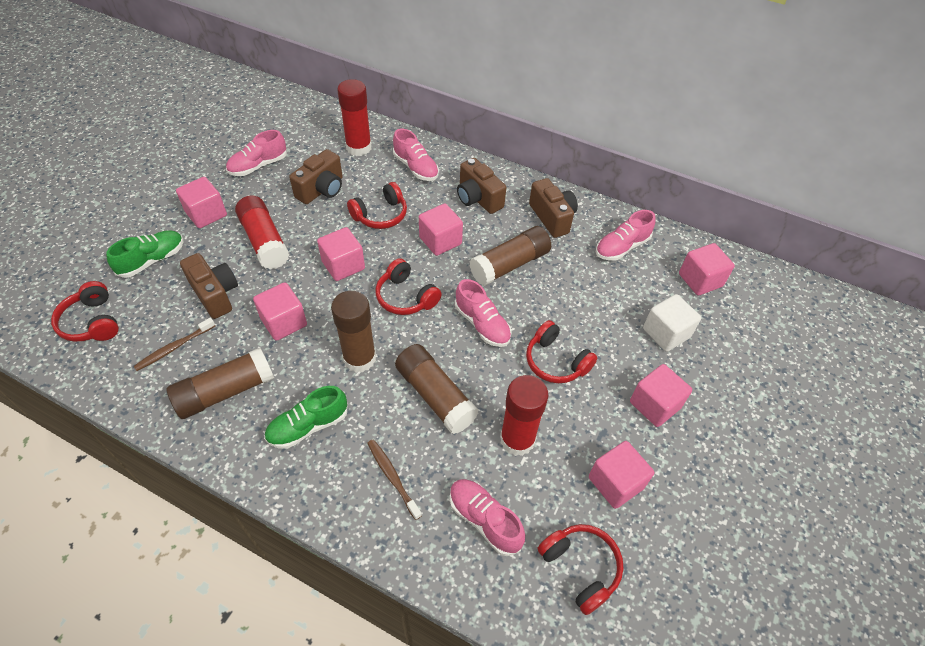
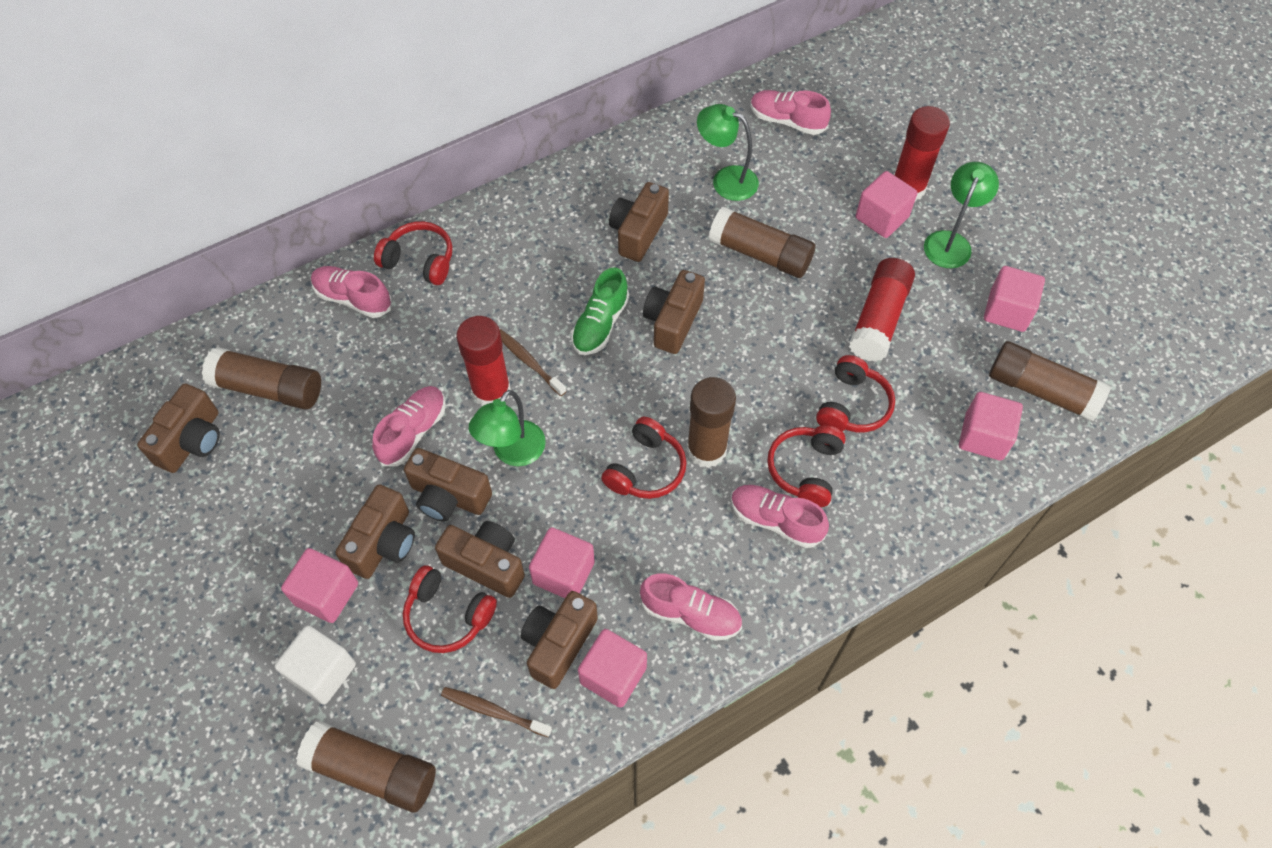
brown camera: 4 -> 7
brown glue stick: 4 -> 5
green lamp: 0 -> 3
green shoe: 2 -> 1
pink cube: 7 -> 6

